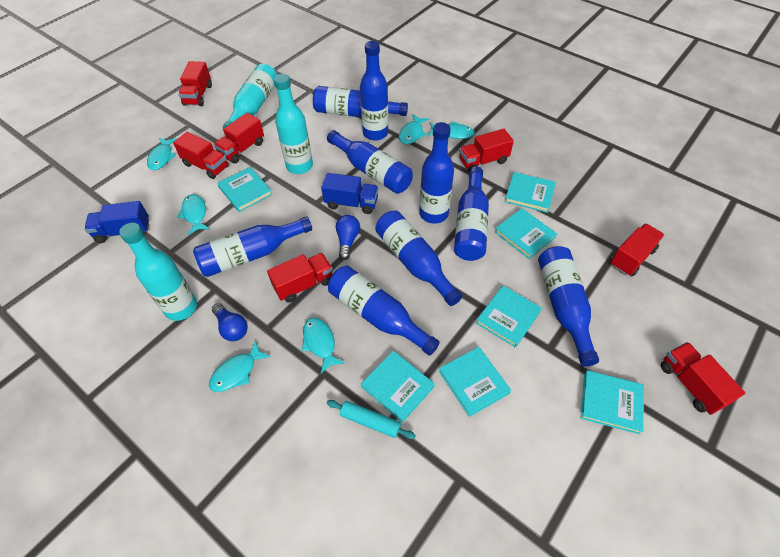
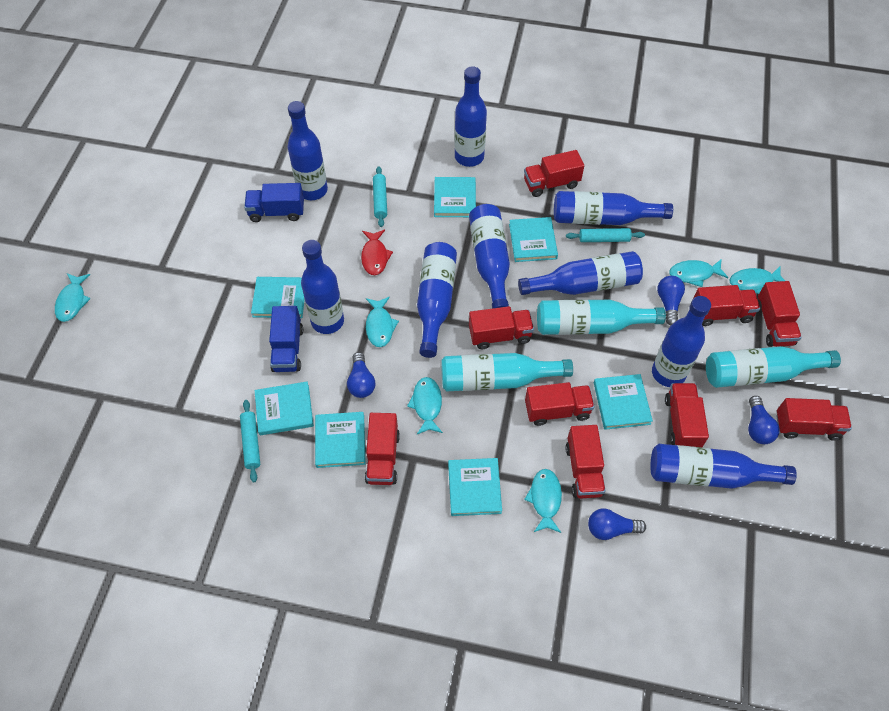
blue light bulb: 2 -> 4
red fish: 0 -> 1
red truck: 7 -> 9
turquoise rolling pin: 1 -> 3

